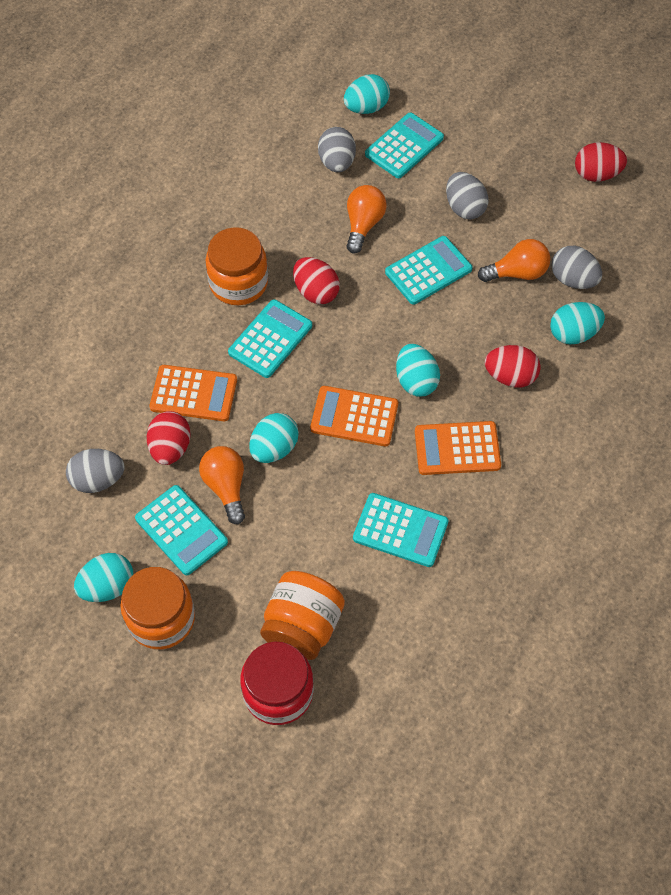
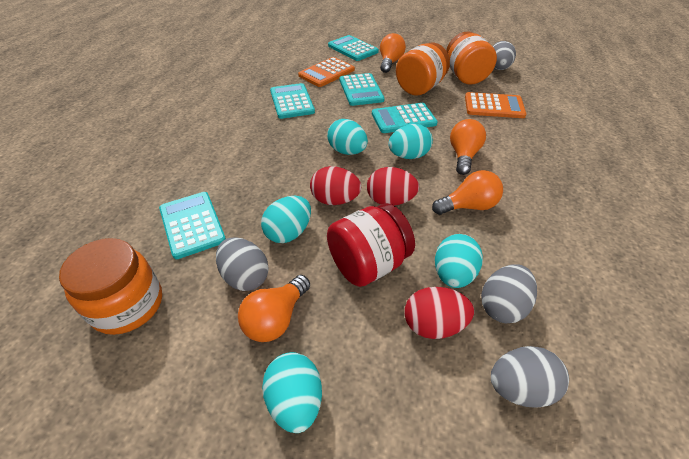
orange calculator: 3 -> 2
orange light bulb: 3 -> 4
red egg: 4 -> 3

